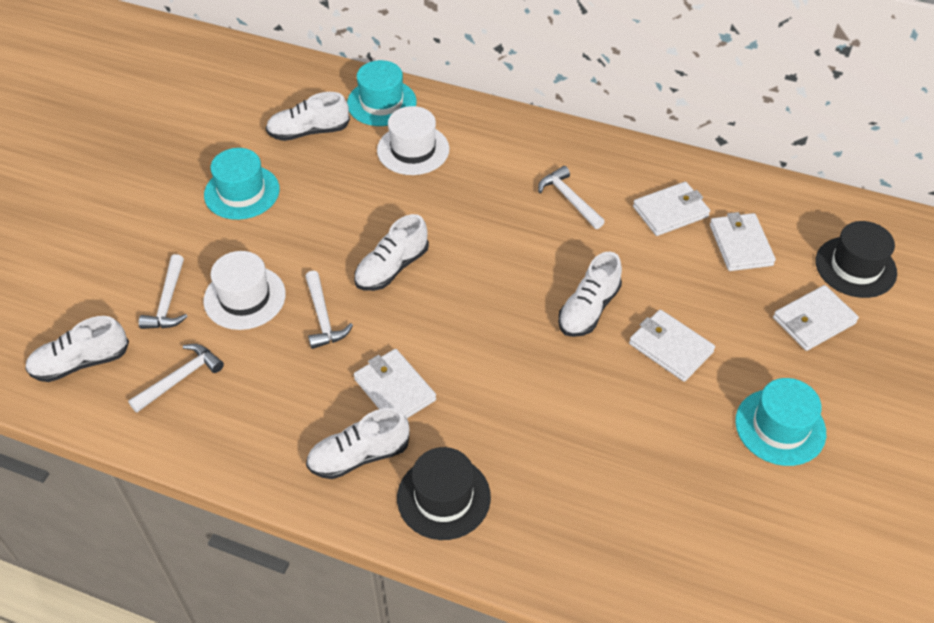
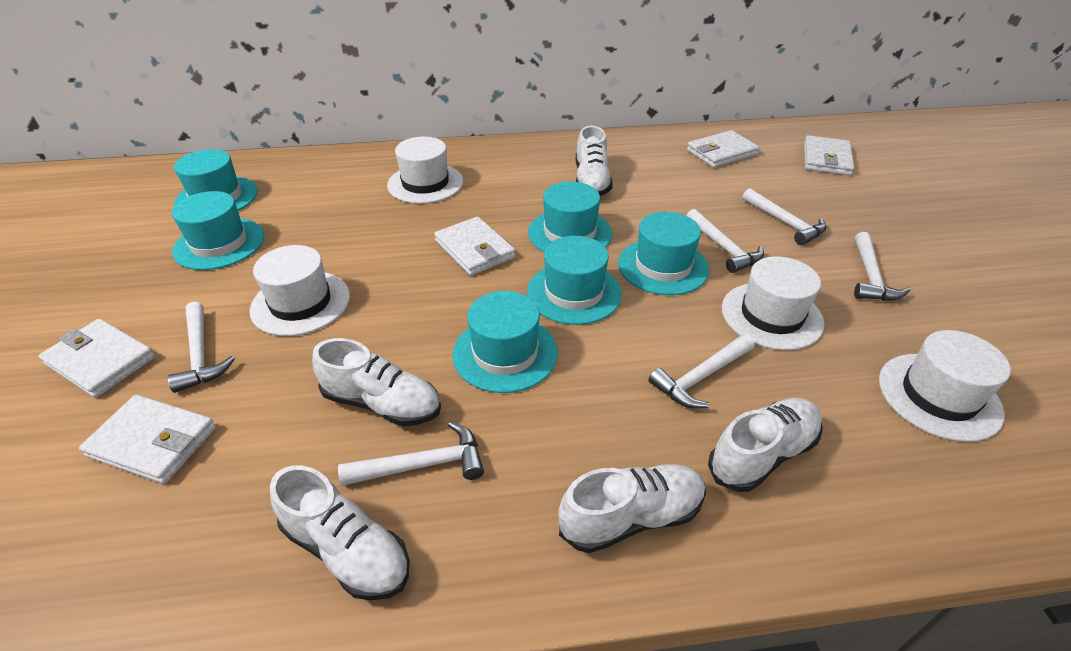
black hat: 2 -> 0
turquoise hat: 3 -> 6
white hammer: 4 -> 6
white hat: 2 -> 4

